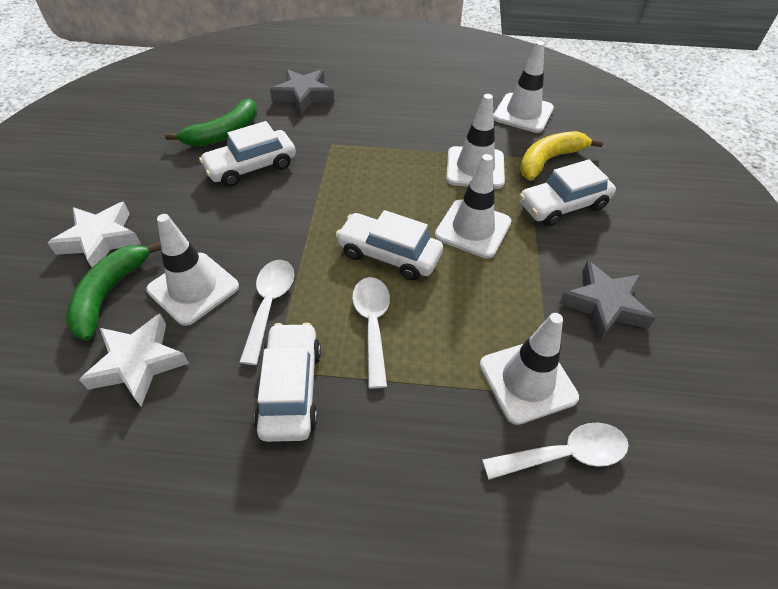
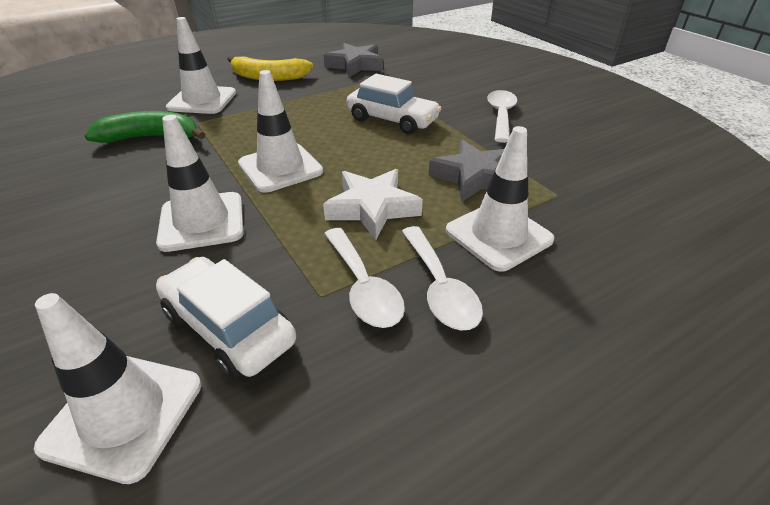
green banana: 2 -> 1
white car: 4 -> 2
white star: 2 -> 1

